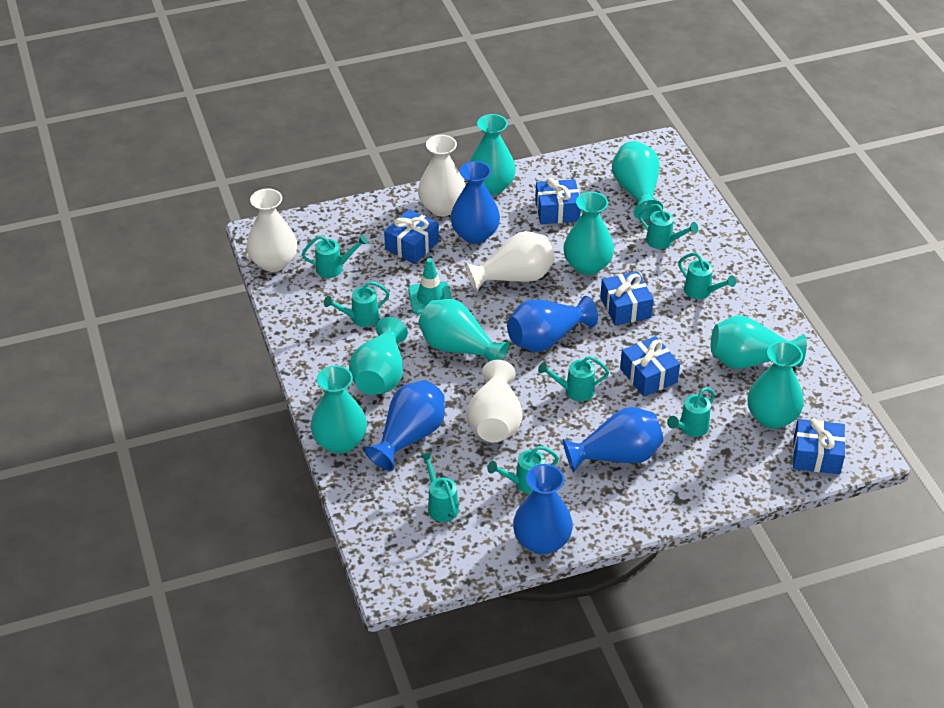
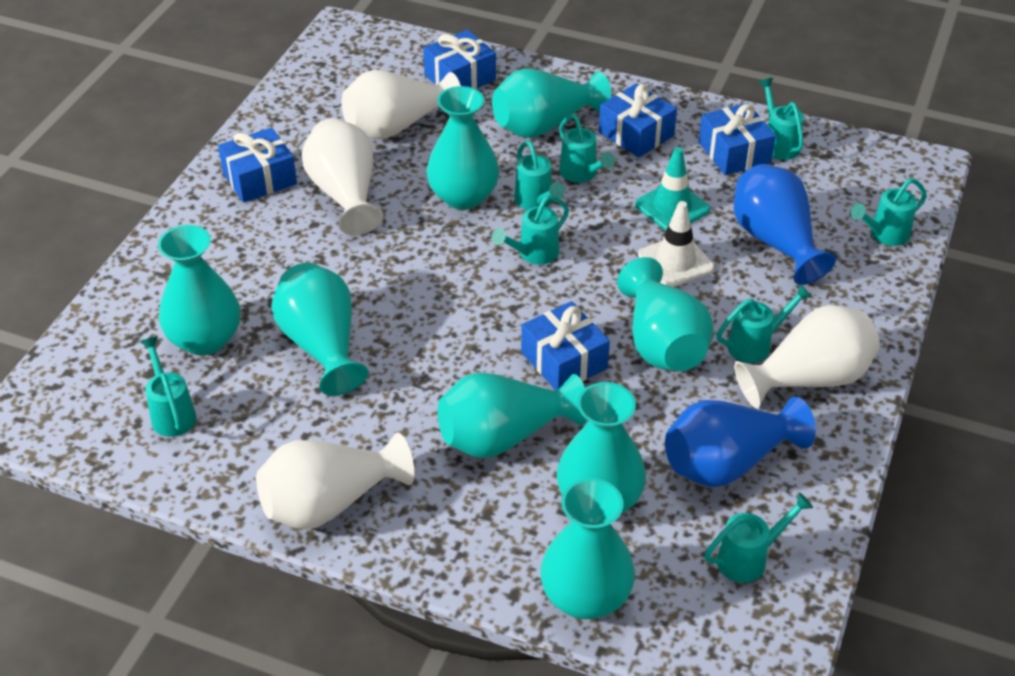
blue vase: 5 -> 2
white traffic cone: 0 -> 1

